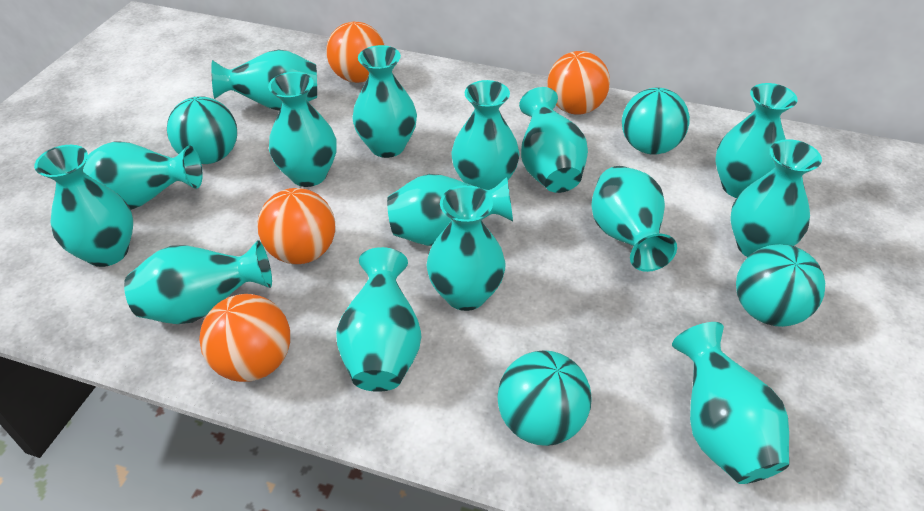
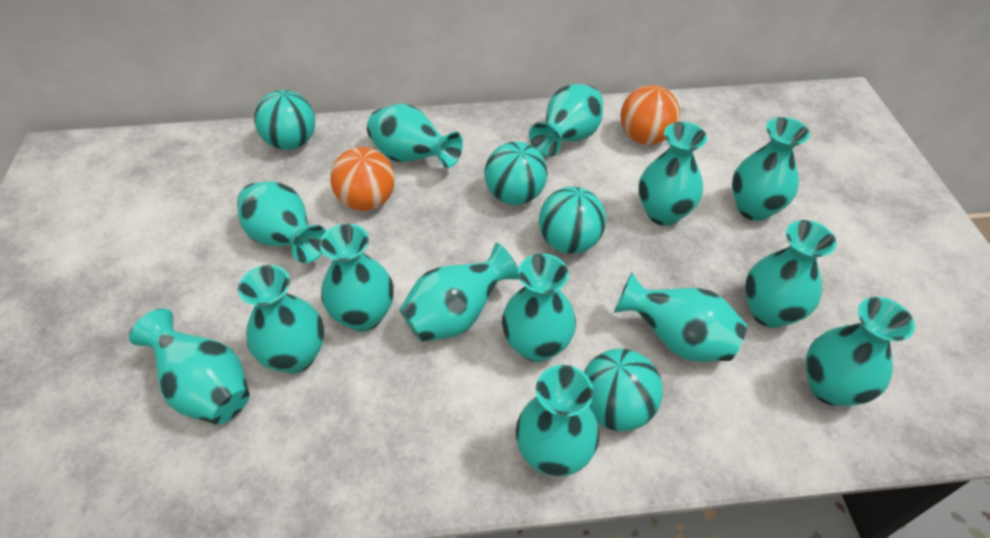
orange ball: 4 -> 2
turquoise vase: 15 -> 14

